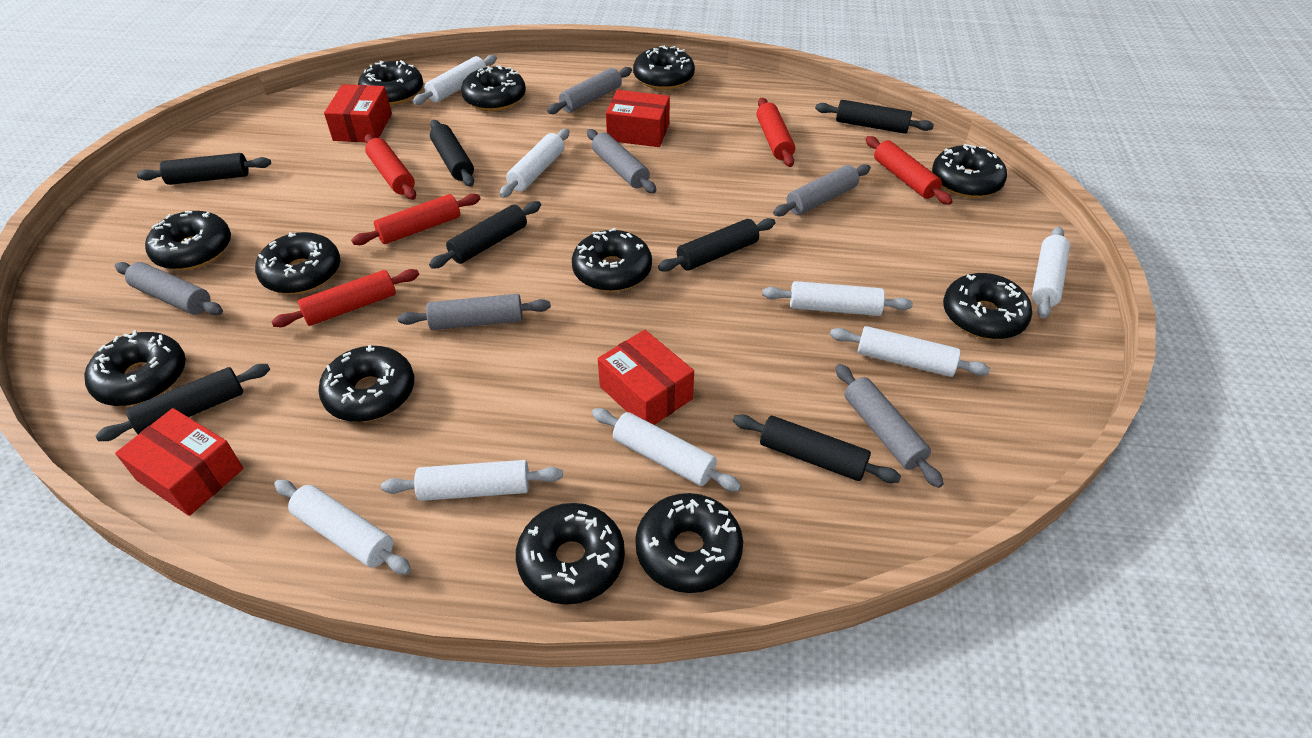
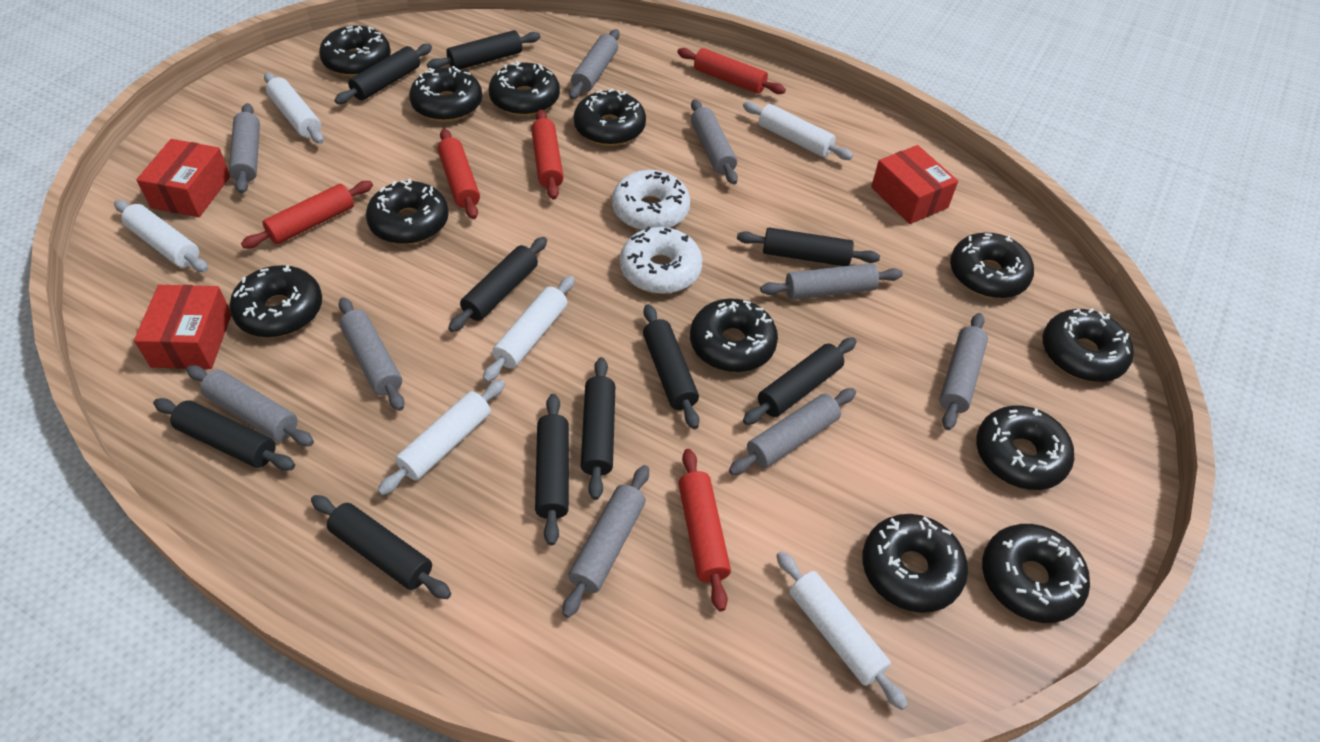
black rolling pin: 7 -> 10
grey rolling pin: 6 -> 9
red box: 4 -> 3
white donut: 0 -> 2
white rolling pin: 8 -> 6

